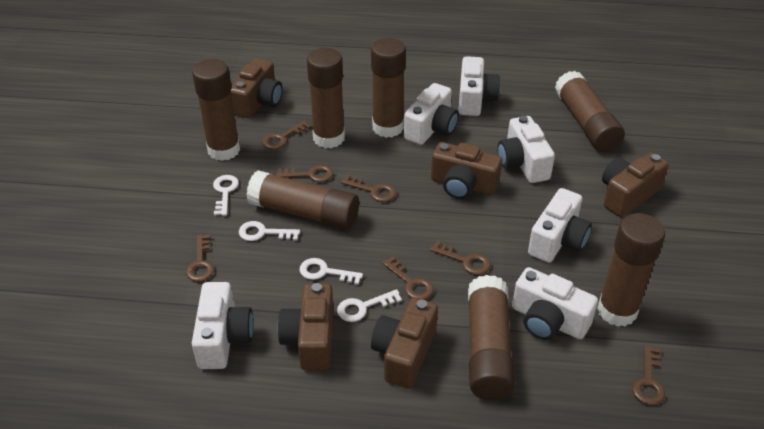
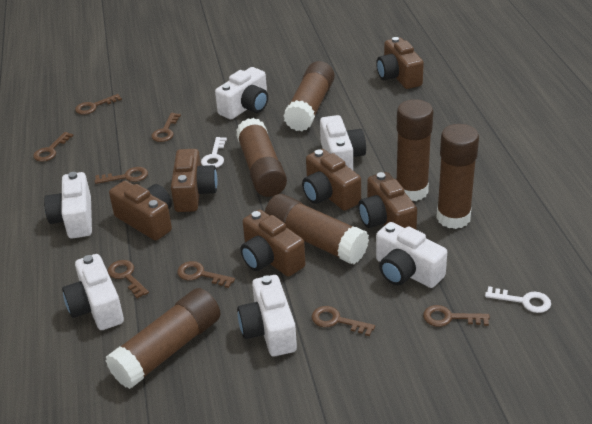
brown camera: 5 -> 6
brown glue stick: 7 -> 6
brown key: 7 -> 8
white key: 4 -> 2

